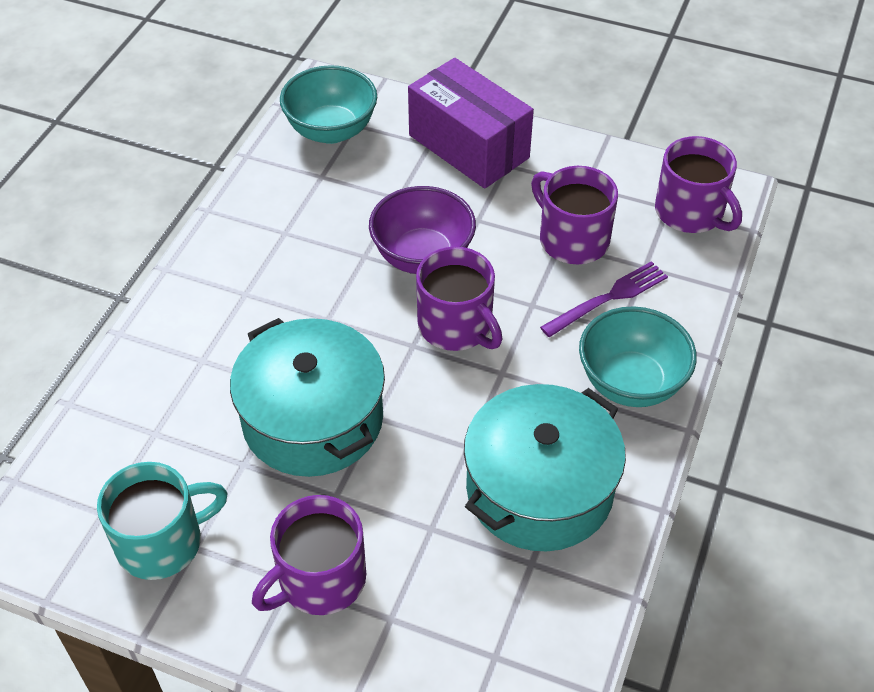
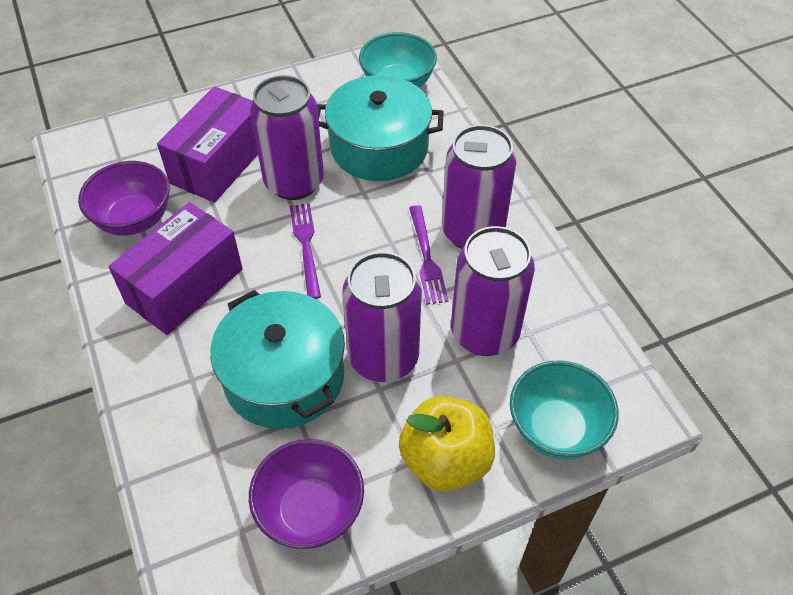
purple bowl: 1 -> 2
purple box: 1 -> 2
purple can: 0 -> 4
purple fork: 1 -> 2
purple mug: 4 -> 0
turquoise mug: 1 -> 0
yellow apple: 0 -> 1

